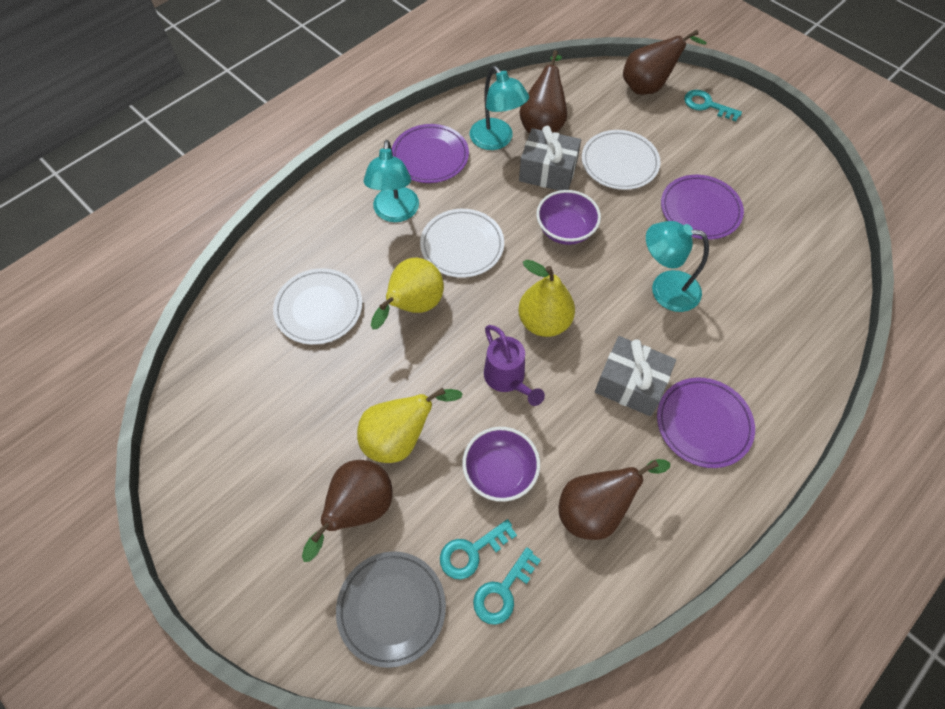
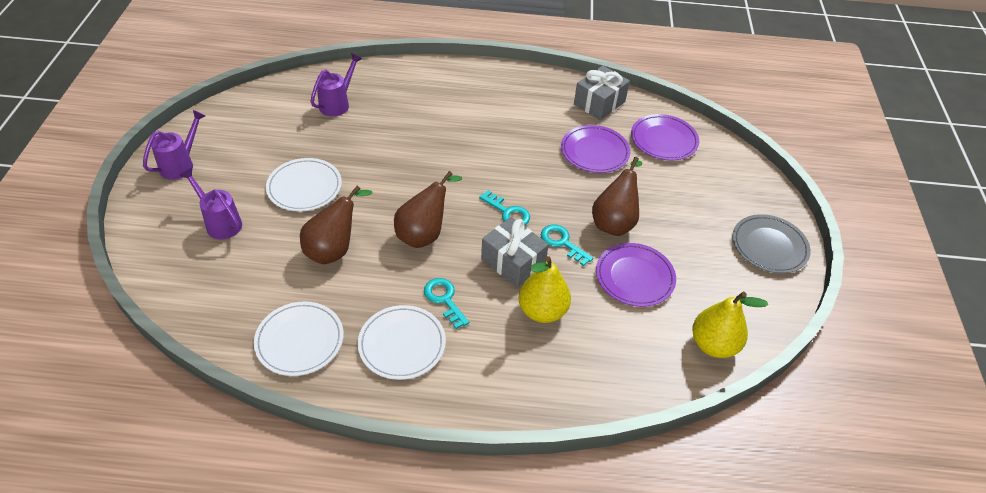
brown pear: 4 -> 3
purple bowl: 2 -> 0
purple watering can: 1 -> 3
turquoise lamp: 3 -> 0
yellow pear: 3 -> 2

